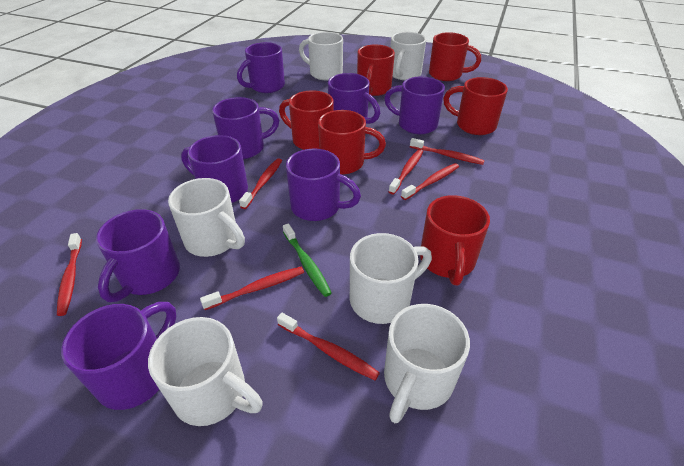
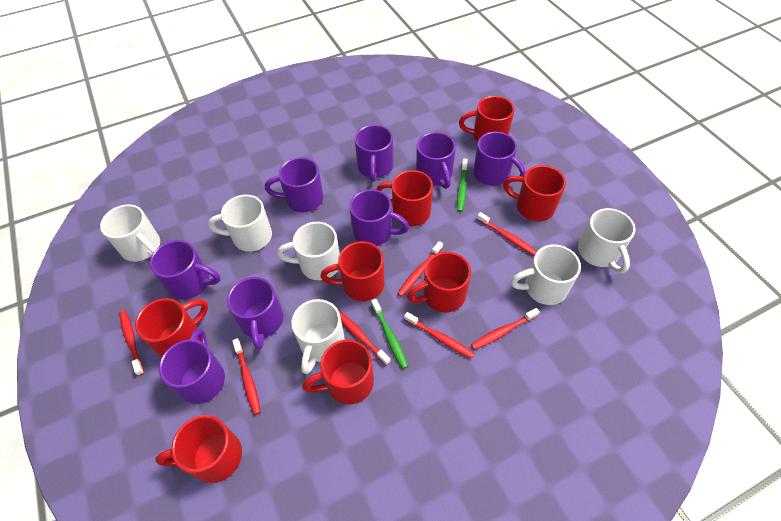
green toothbrush: 1 -> 2
red mug: 6 -> 8

